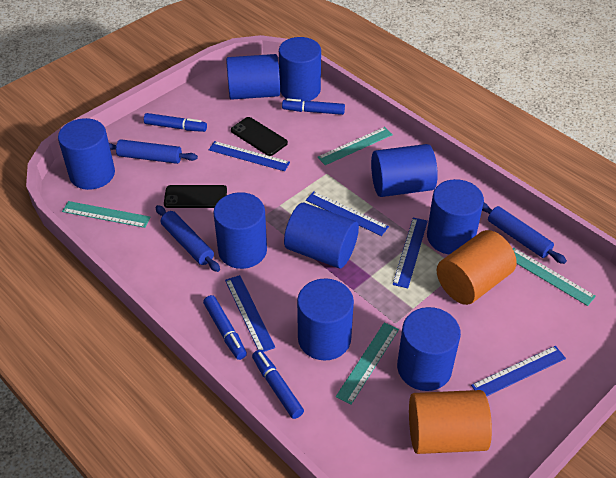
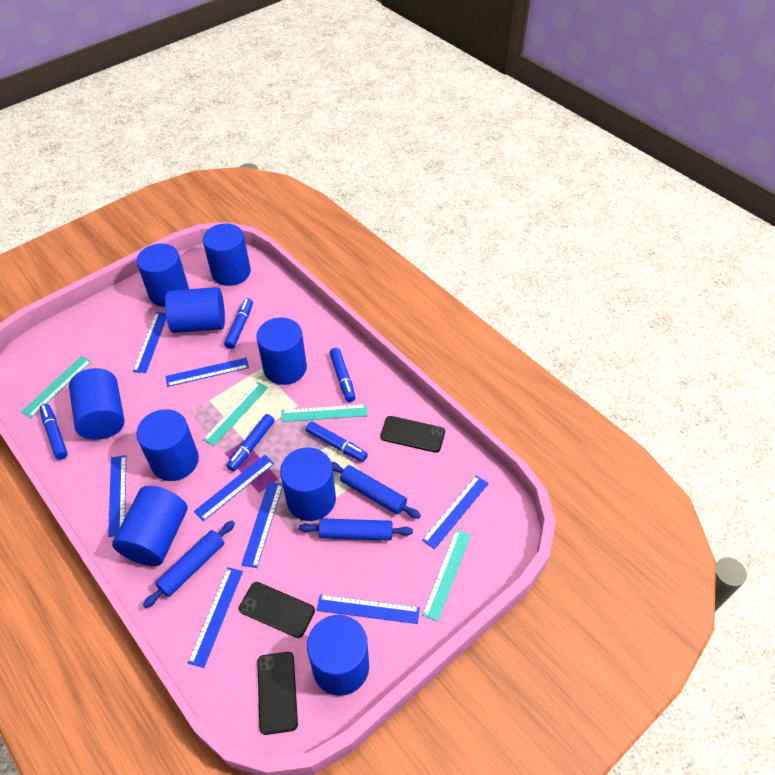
black phone: 2 -> 3
blue marker: 4 -> 5
blue ruler: 5 -> 8
orange cylinder: 2 -> 0

